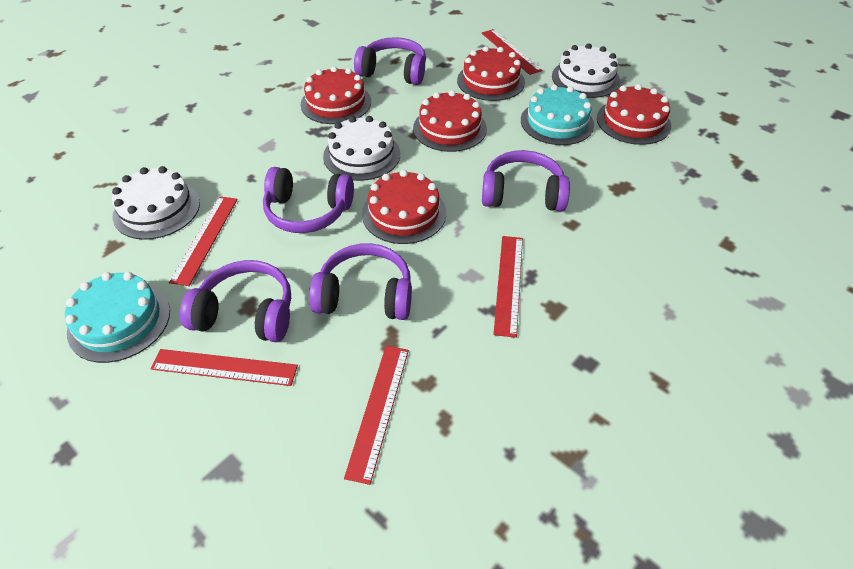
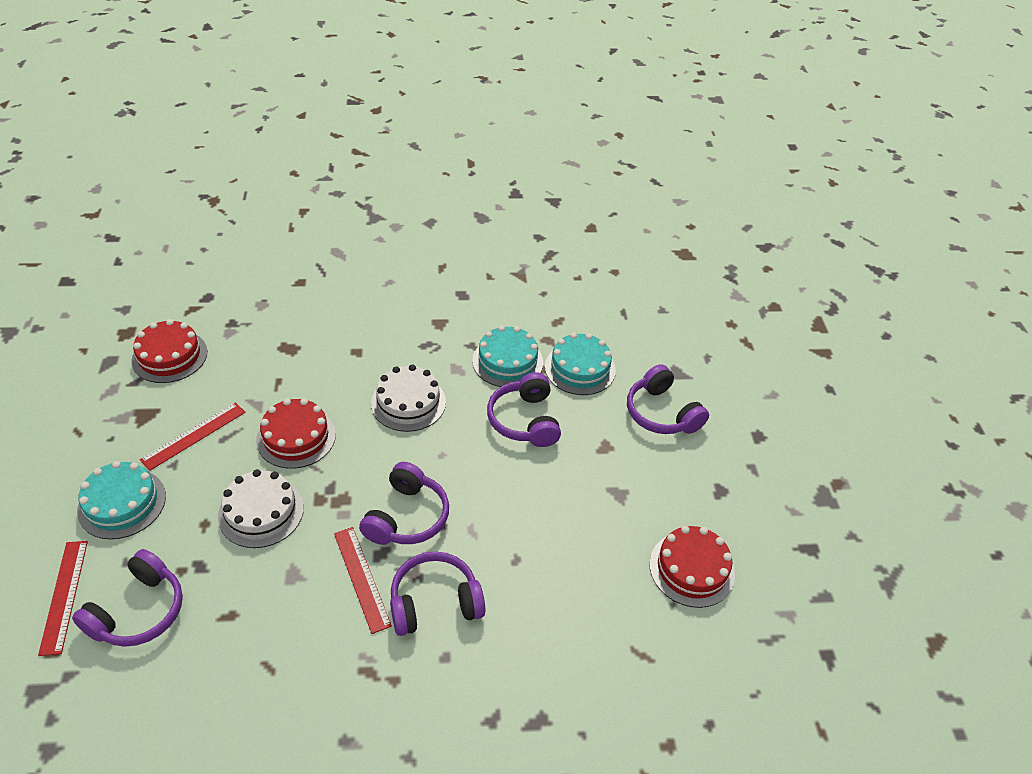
red cake: 5 -> 3
red ruler: 5 -> 3
turquoise cake: 2 -> 3
white cake: 3 -> 2

